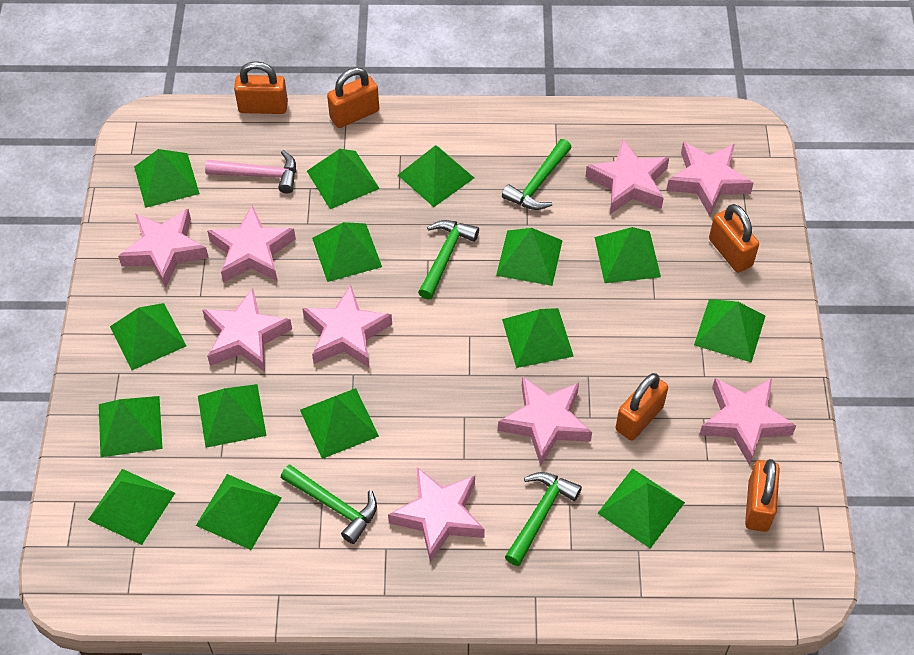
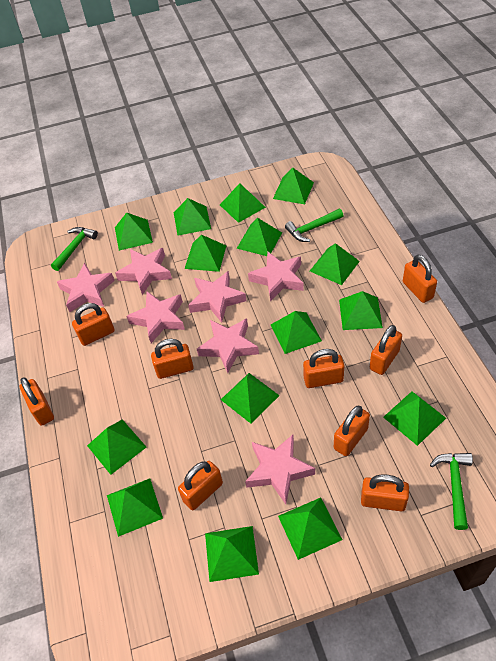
green hammer: 4 -> 3
orange padlock: 5 -> 9
pink hammer: 1 -> 0
pink star: 9 -> 7

